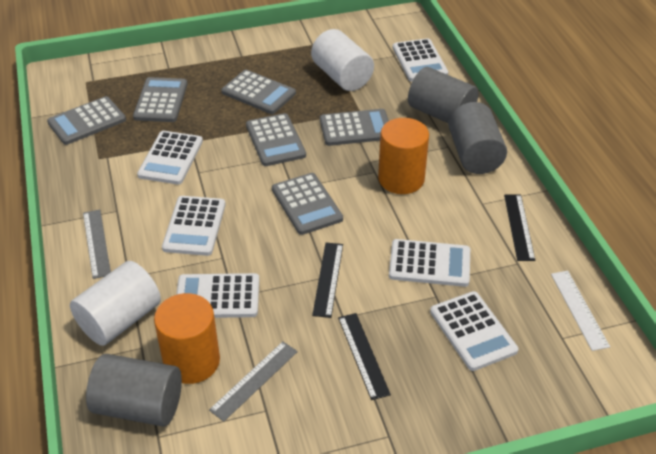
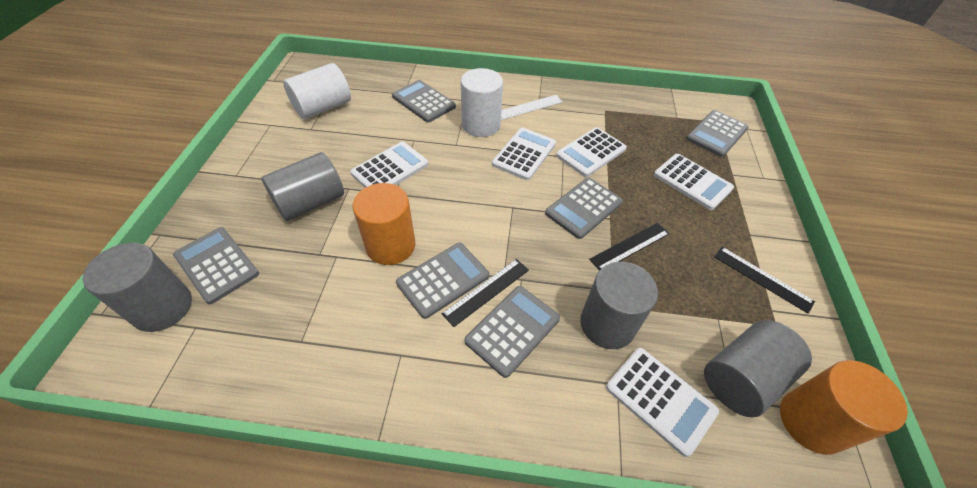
grey cylinder: 3 -> 4
grey ruler: 2 -> 0
white calculator: 6 -> 5

